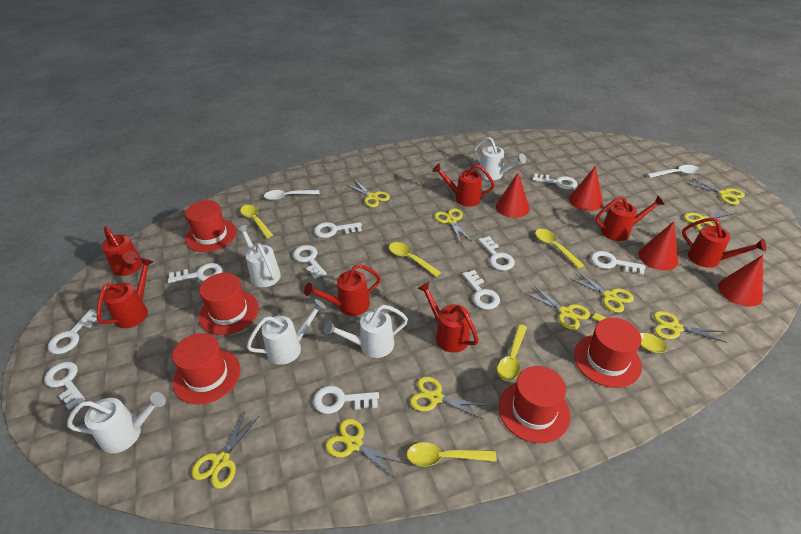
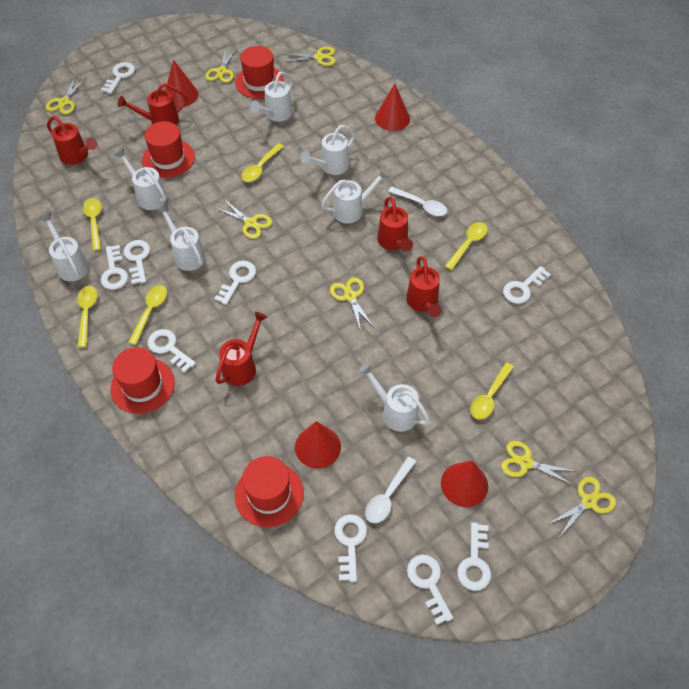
red hat: 5 -> 4
red watering can: 7 -> 5
white key: 10 -> 9
white watering can: 5 -> 7
yellow scissors: 10 -> 7

